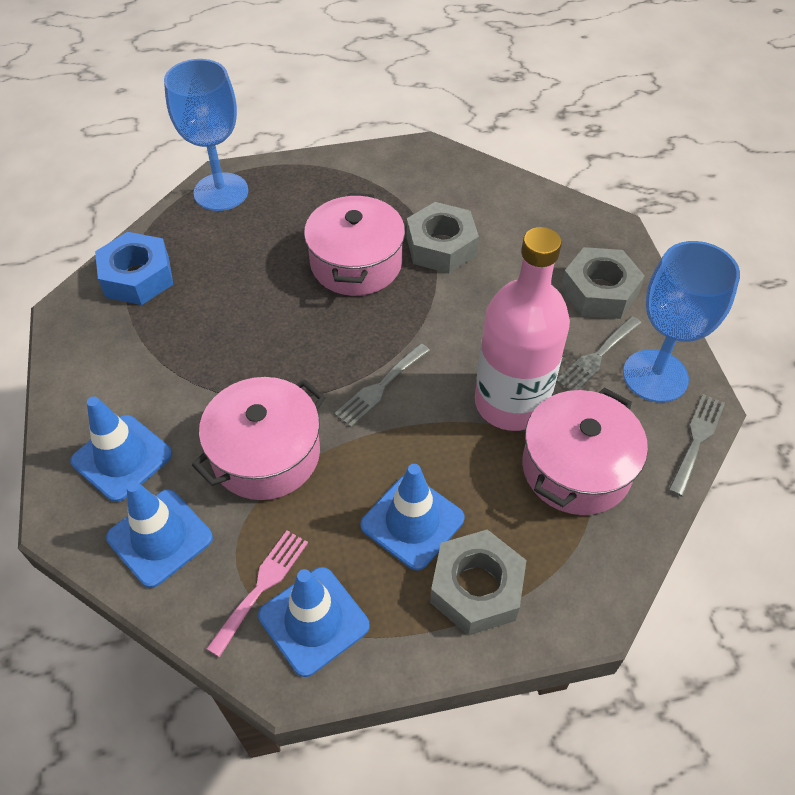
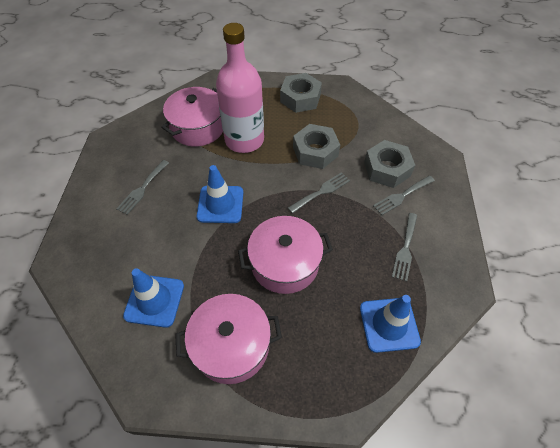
blue goblet: 2 -> 0
blue nut: 1 -> 0
blue traffic cone: 4 -> 3
grey fork: 3 -> 4
pink fork: 1 -> 0

